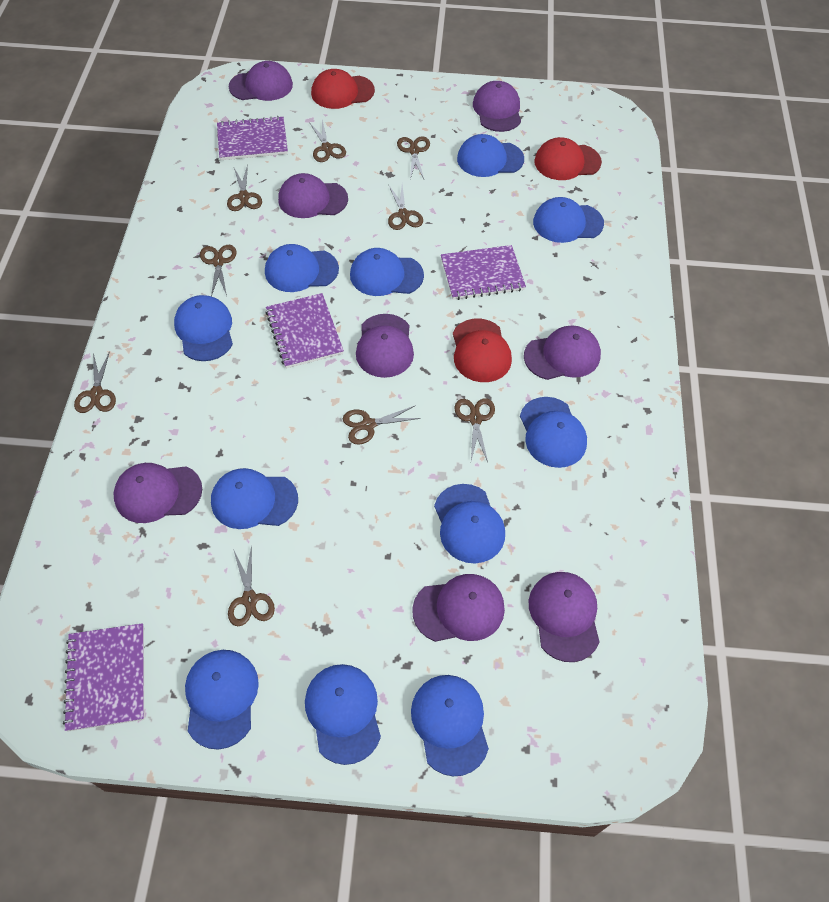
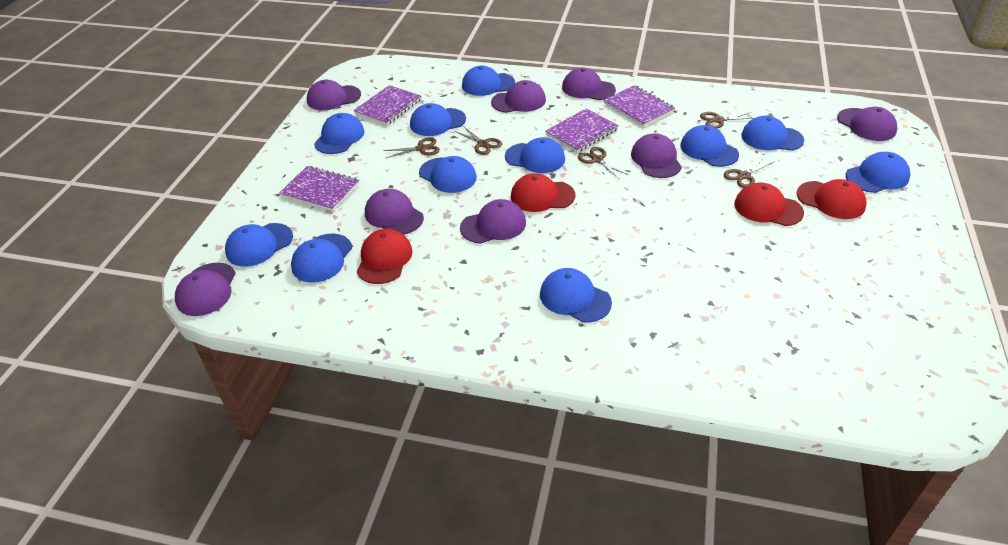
brown scissors: 9 -> 5
red cap: 3 -> 4

